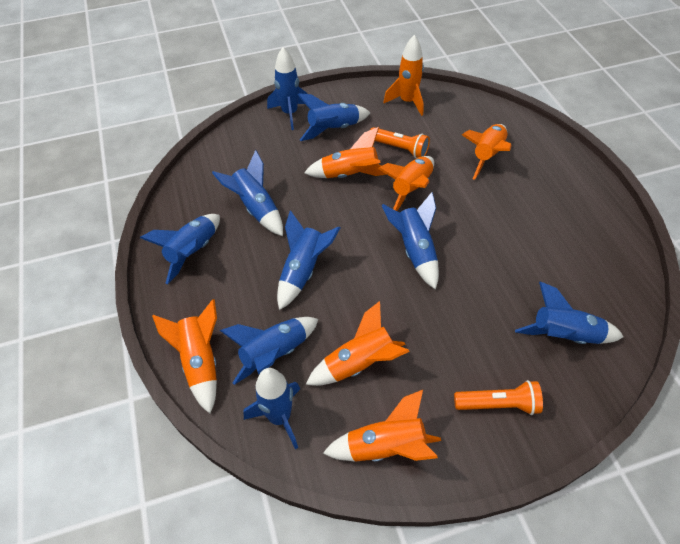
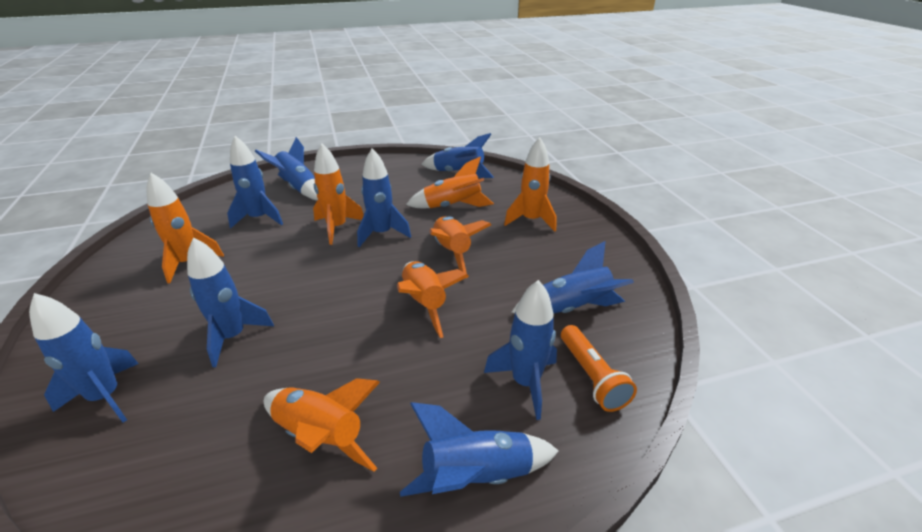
orange flashlight: 2 -> 1

